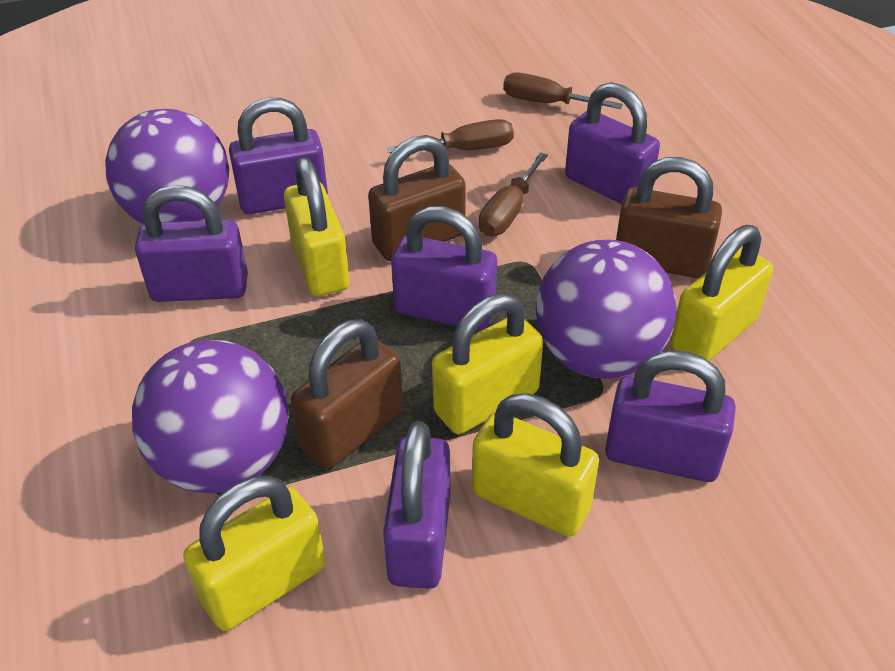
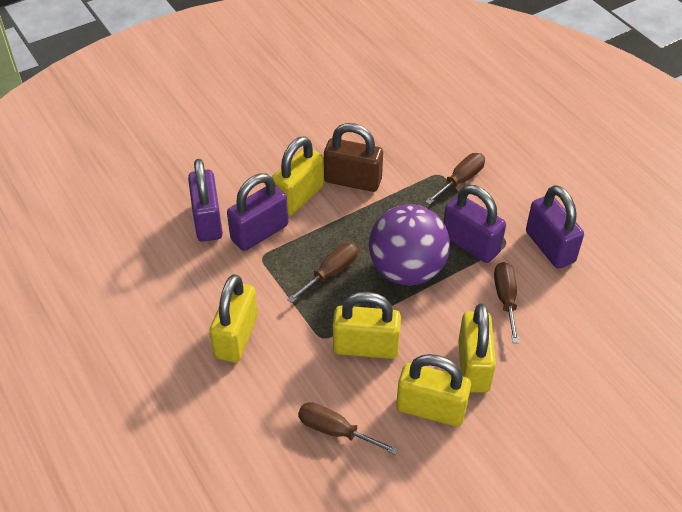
brown padlock: 3 -> 1
brown screwdriver: 3 -> 4
purple ball: 3 -> 1
purple padlock: 6 -> 4

